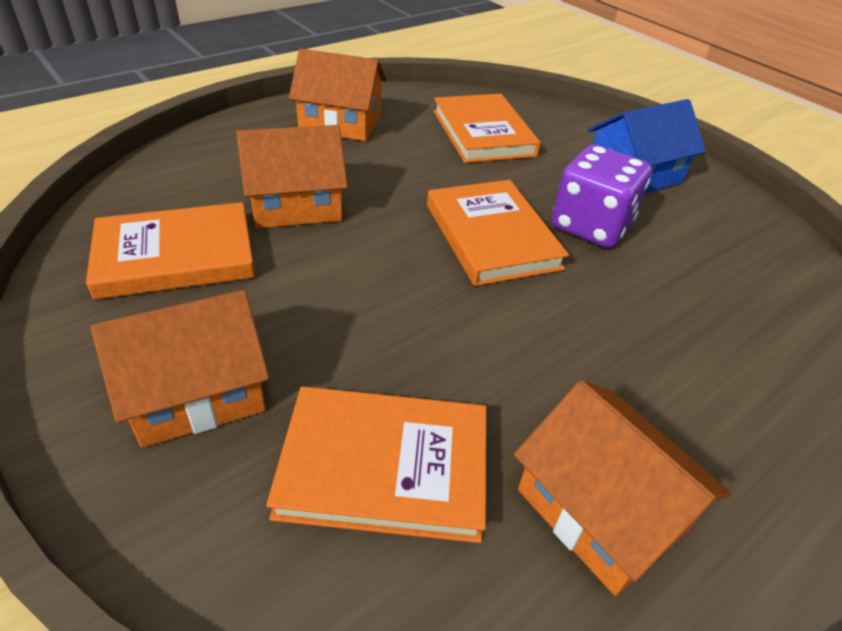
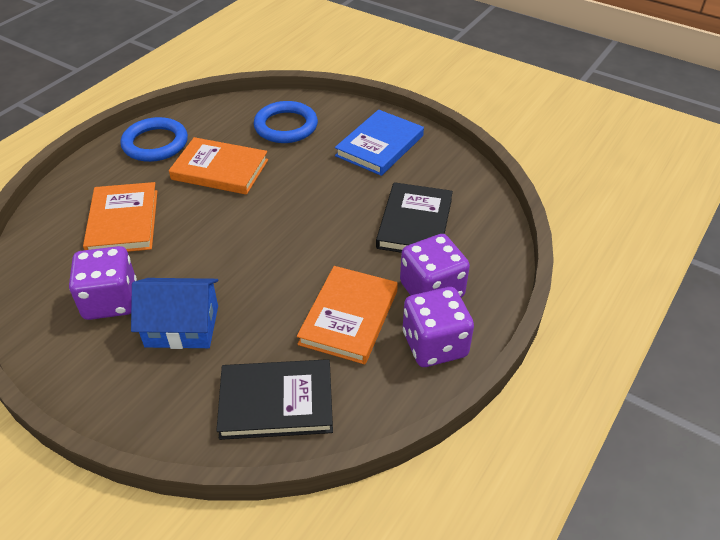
black book: 0 -> 2
blue book: 0 -> 1
blue ring: 0 -> 2
orange book: 4 -> 3
orange house: 4 -> 0
purple dice: 1 -> 3

